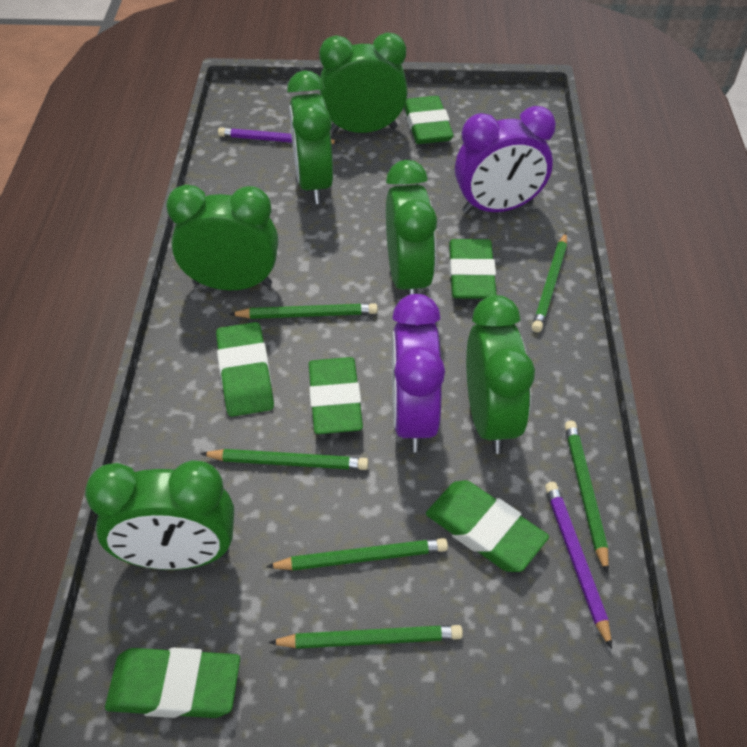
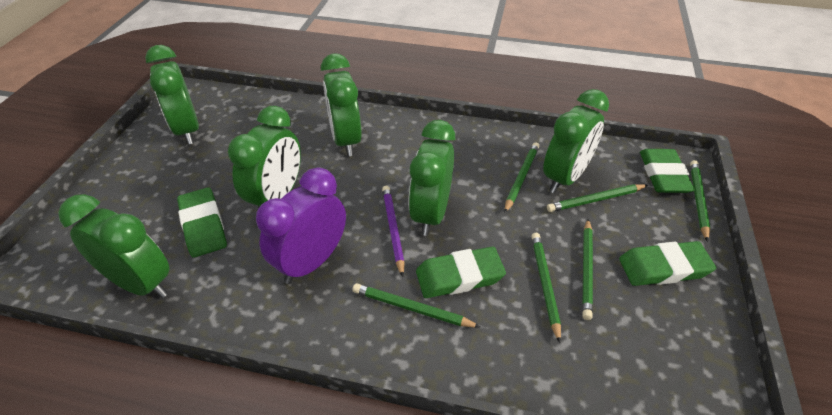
green eraser: 6 -> 4
purple clock: 2 -> 1
purple pencil: 2 -> 1

